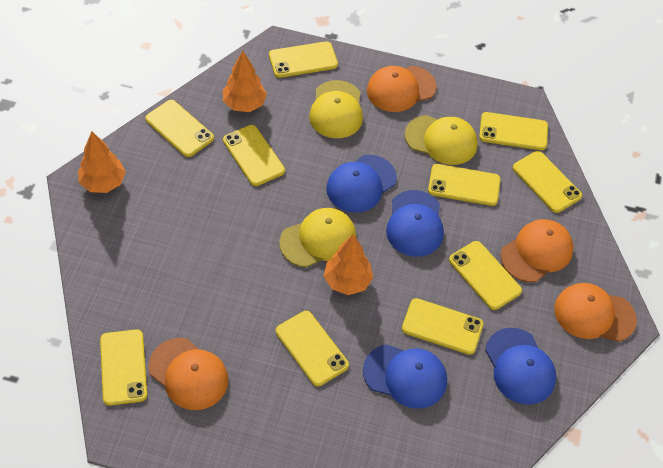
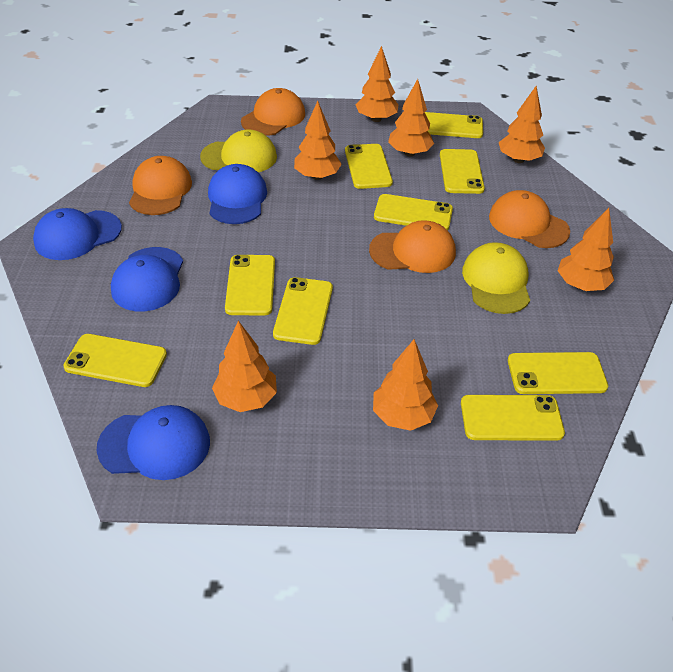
orange tree: 3 -> 7
yellow cap: 3 -> 2
yellow phone: 10 -> 9

